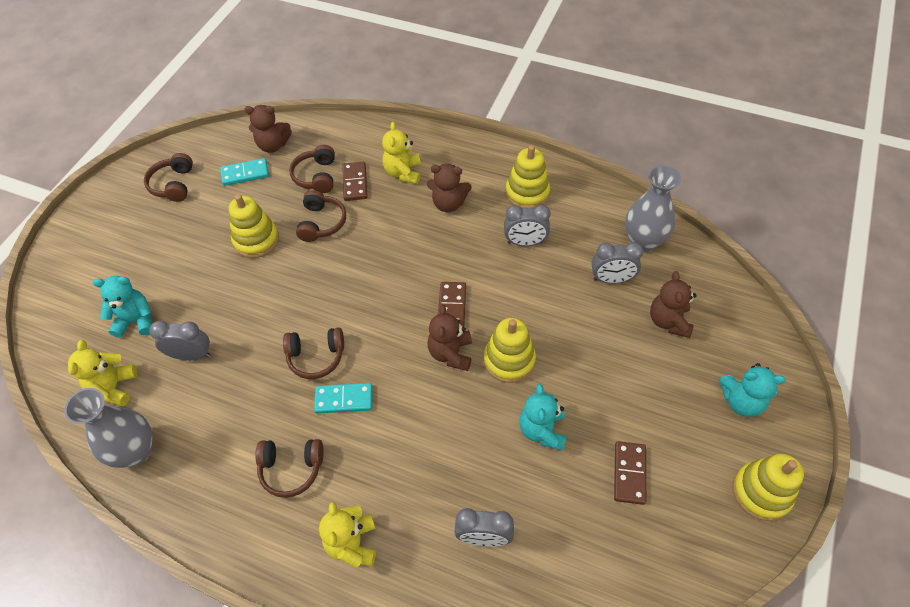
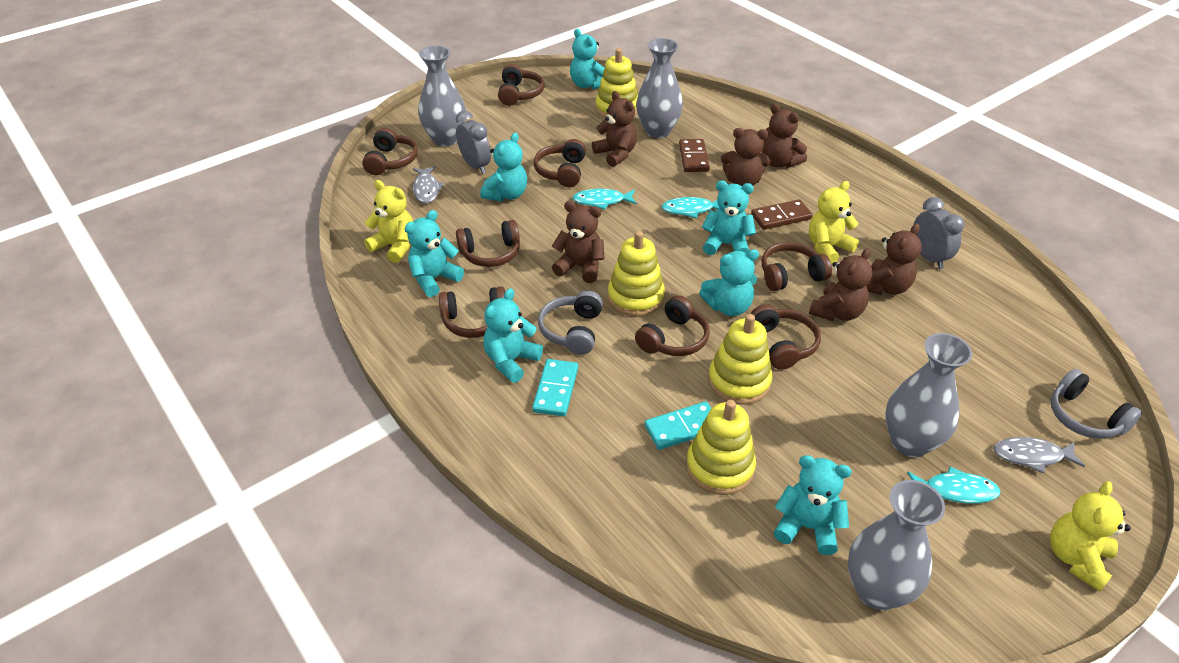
brown domino: 3 -> 2
brown headphones: 5 -> 8
brown teddy bear: 4 -> 6
grey clock: 4 -> 2
grey fish: 0 -> 2
grey headphones: 0 -> 2
grey vase: 2 -> 4
turquoise fish: 0 -> 3
turquoise teddy bear: 3 -> 7

